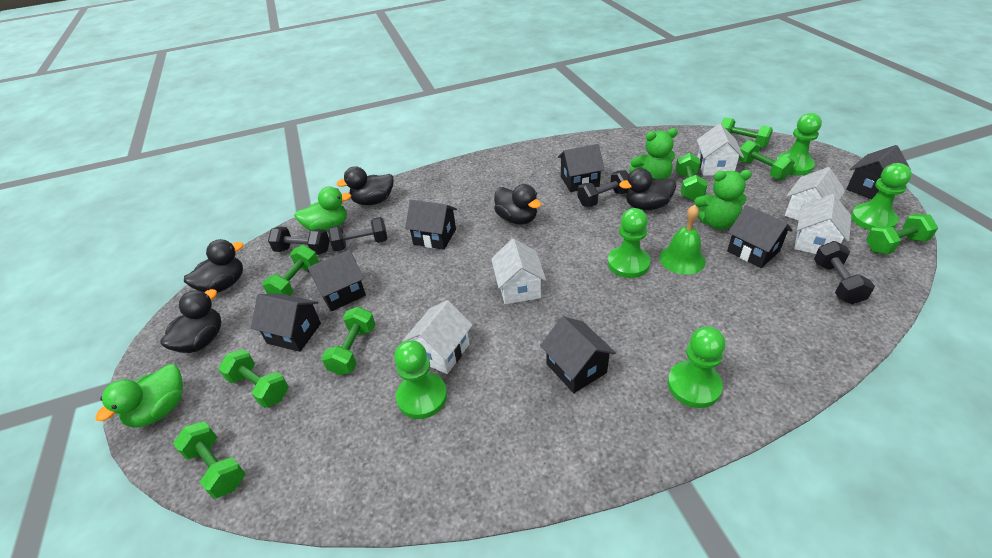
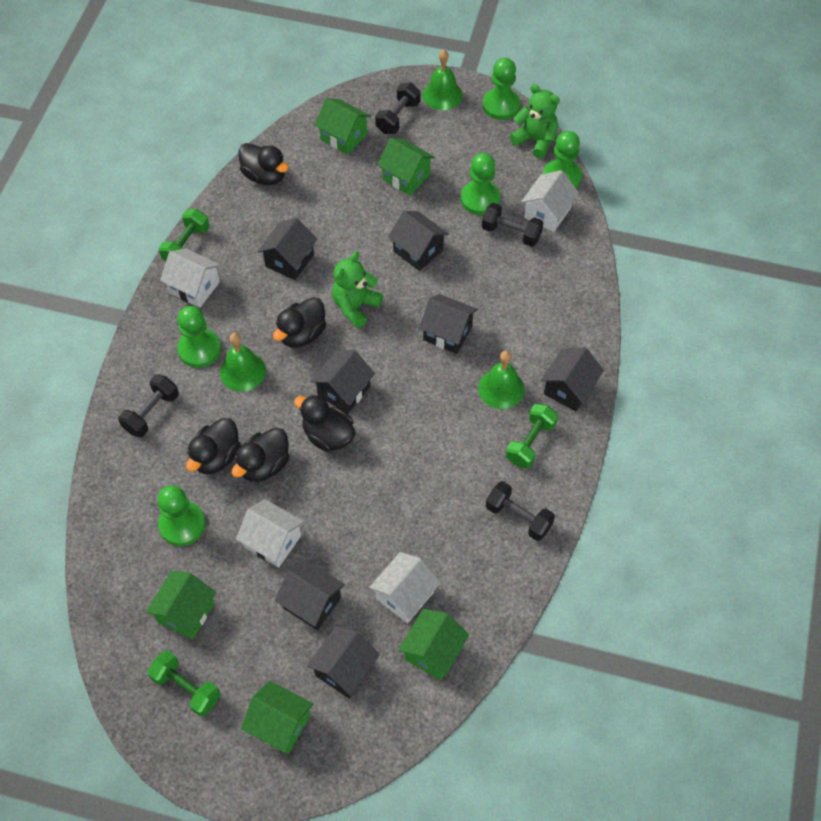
green bell: 1 -> 3
green duck: 2 -> 0
green dumbbell: 8 -> 3
green house: 0 -> 5
white house: 5 -> 4

